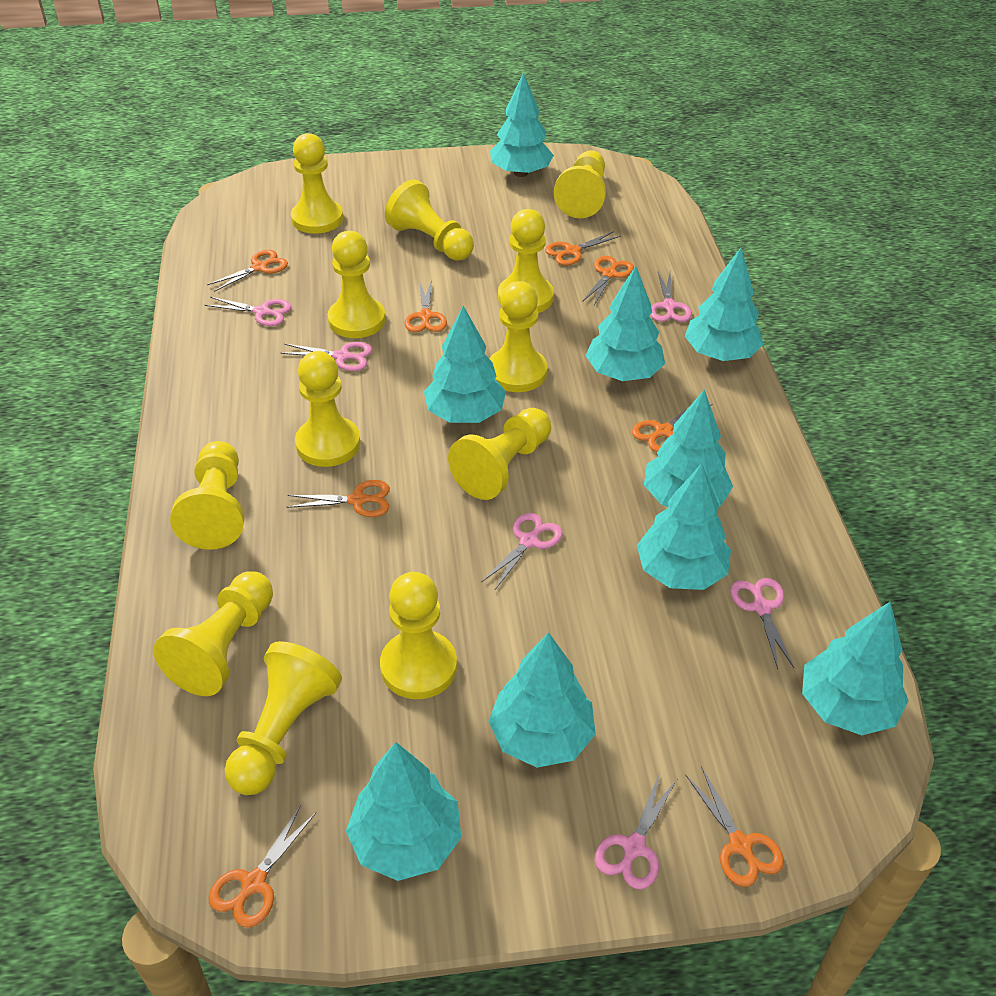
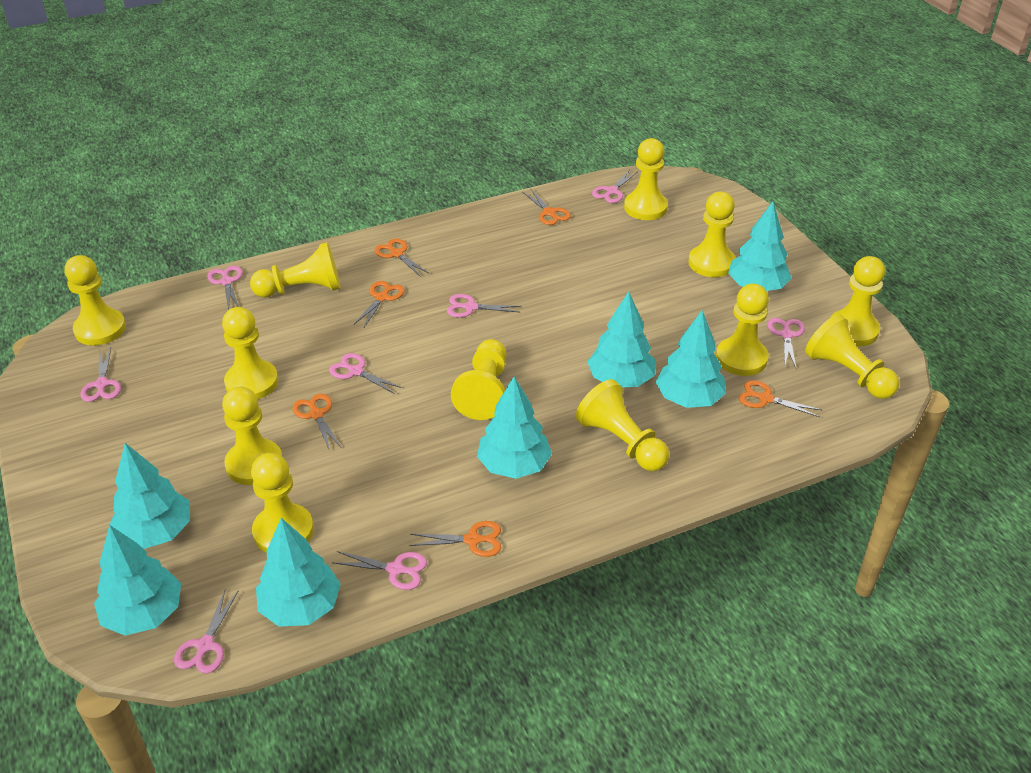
orange scissors: 8 -> 6
pink scissors: 6 -> 8
turquoise tree: 9 -> 7

